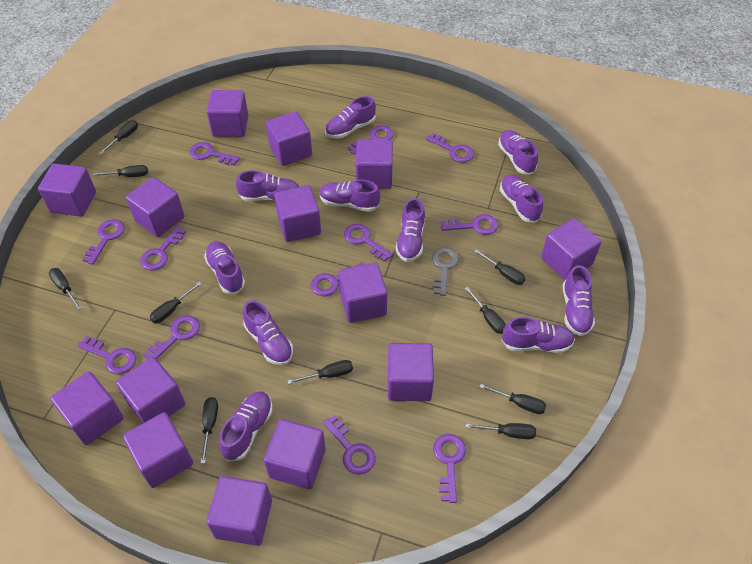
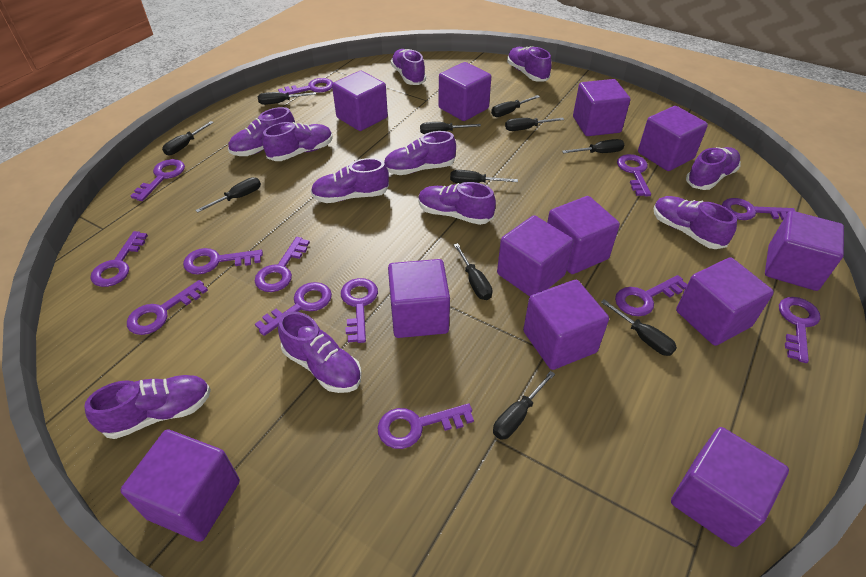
black screwdriver: 10 -> 11
grey key: 1 -> 0
purple cube: 14 -> 12
purple key: 12 -> 13

